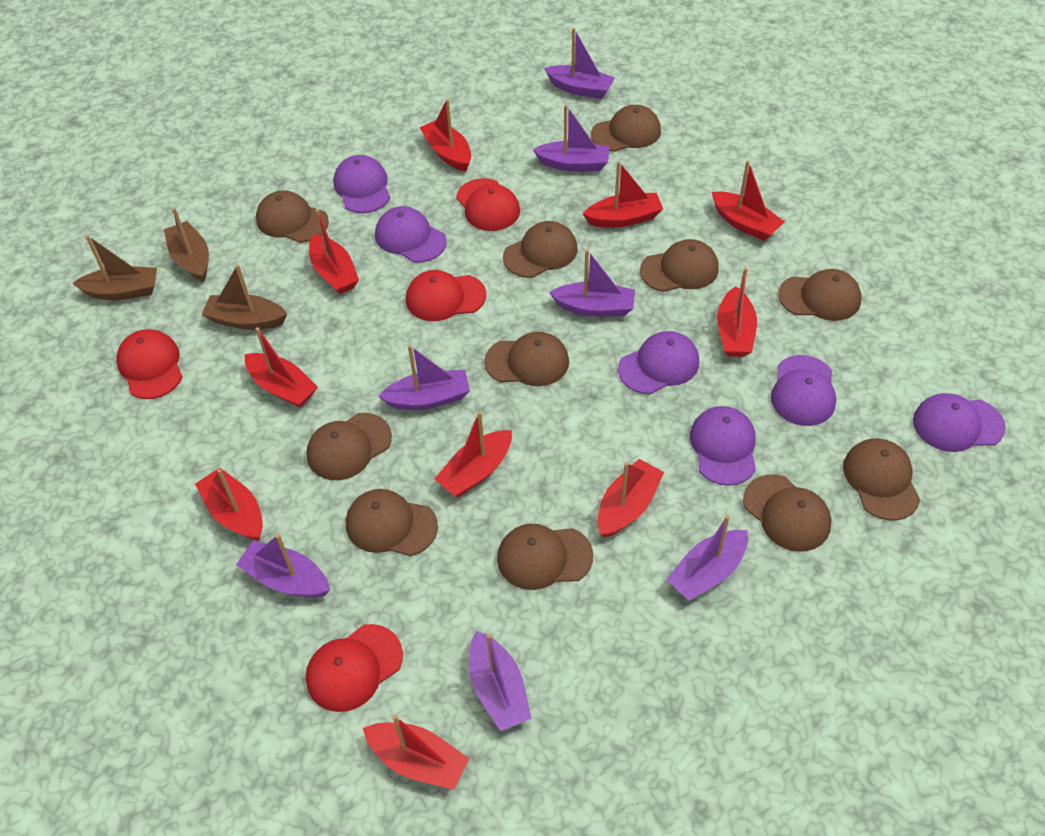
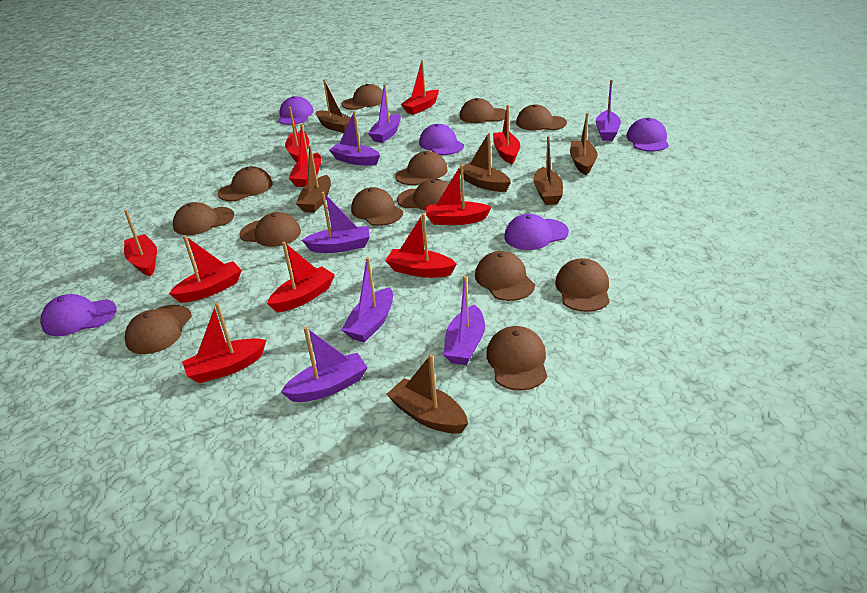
brown boat: 3 -> 6
brown cap: 11 -> 13
purple cap: 6 -> 5
red cap: 4 -> 0

